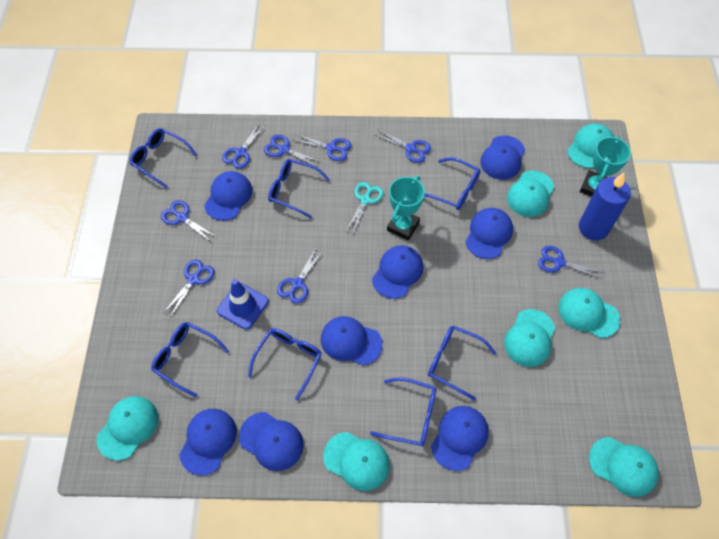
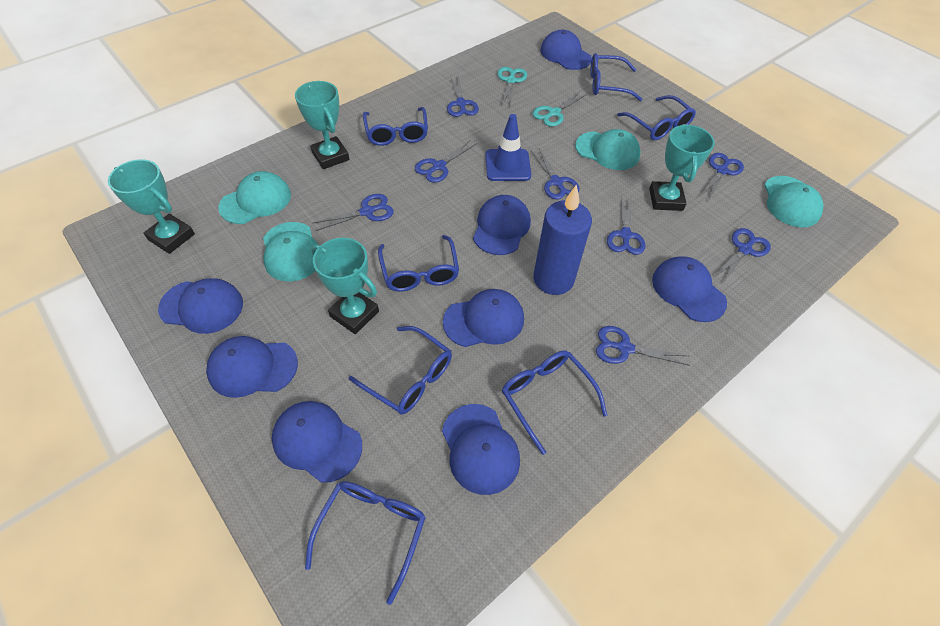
turquoise cap: 7 -> 4
turquoise scissors: 1 -> 2
turquoise trophy: 2 -> 4

